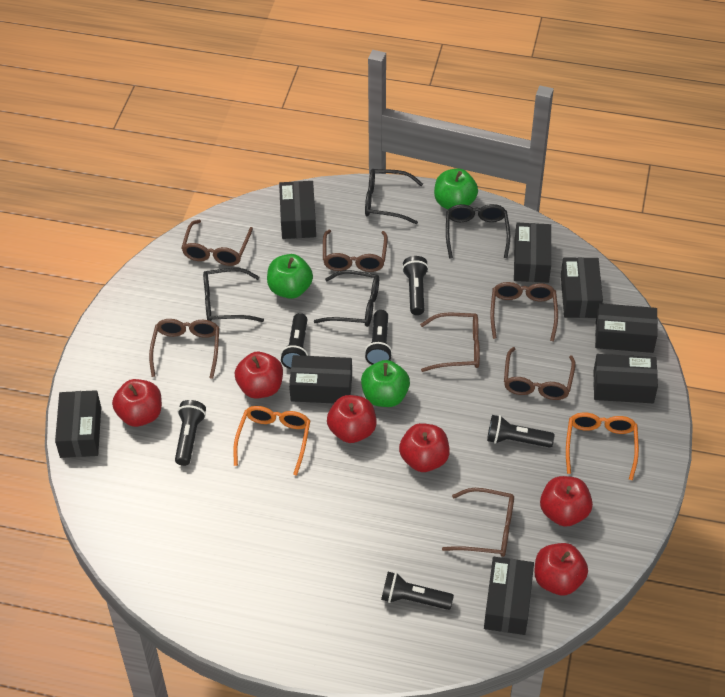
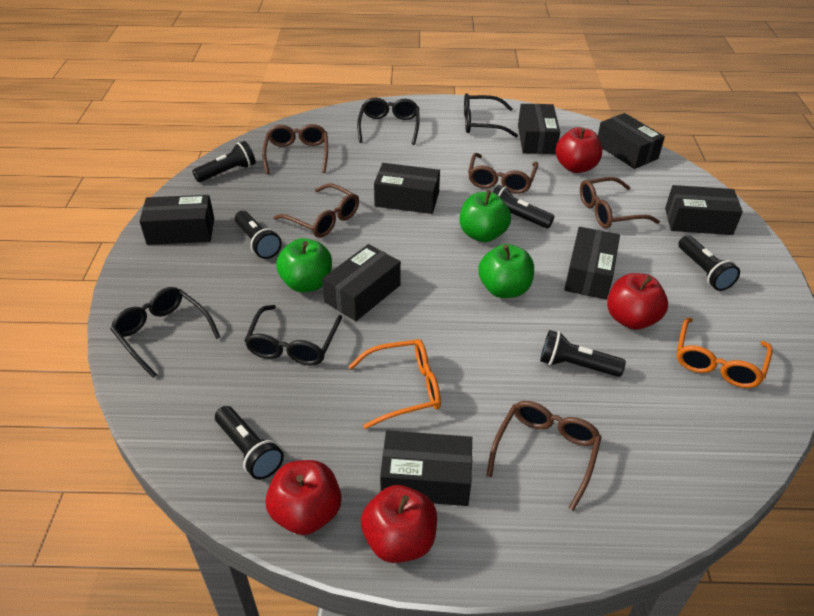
brown glasses: 7 -> 5
red apple: 6 -> 4

